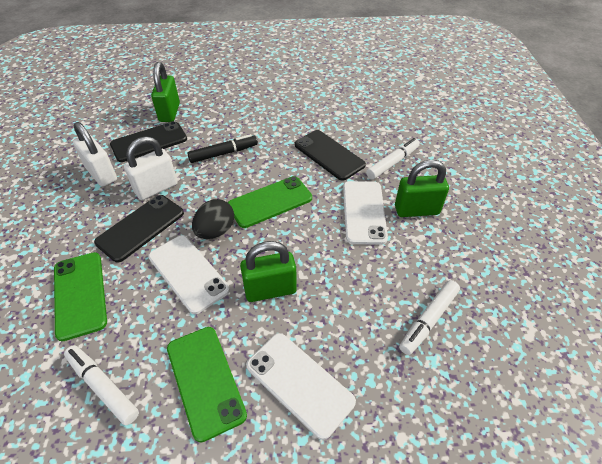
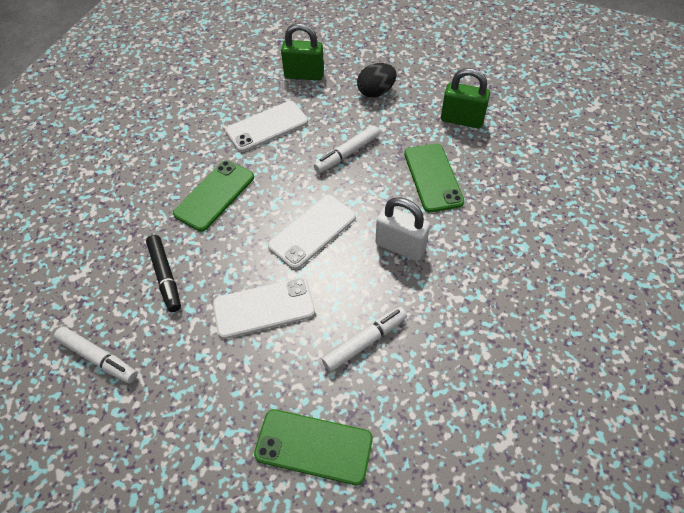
black phone: 3 -> 0
green padlock: 3 -> 2
white padlock: 2 -> 1

